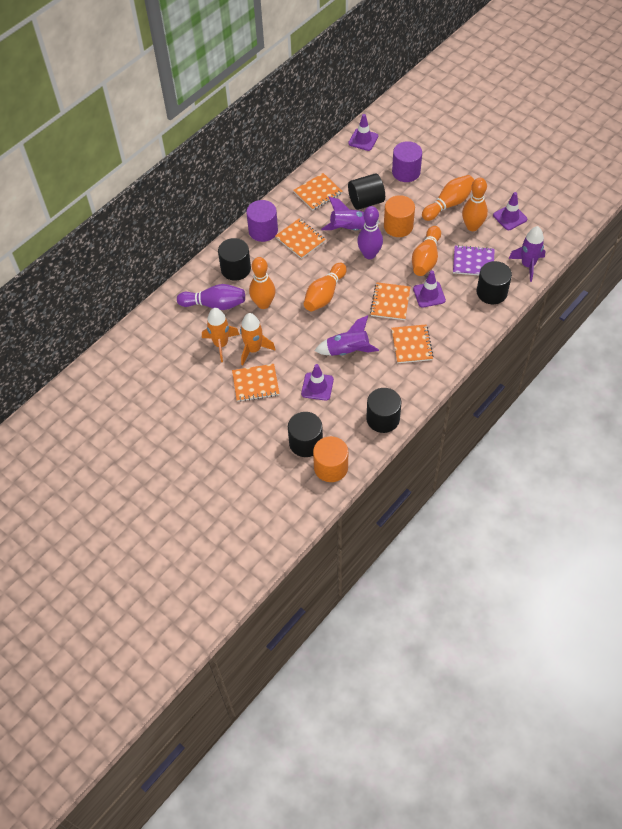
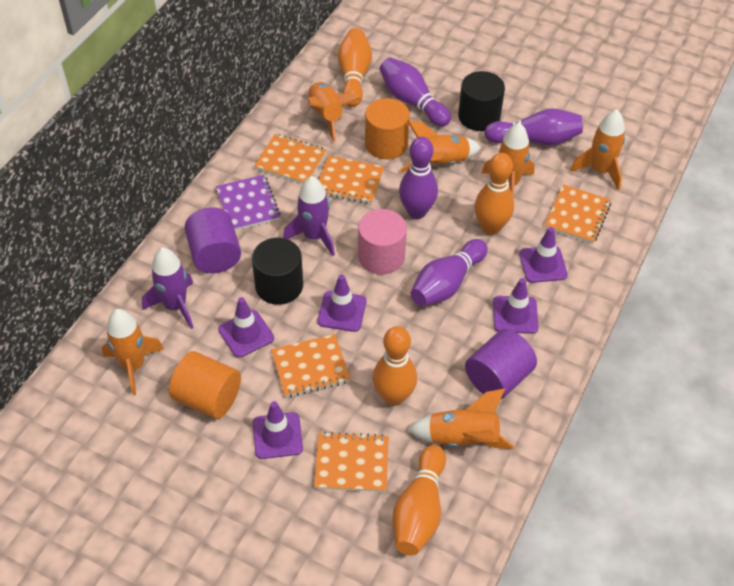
black cylinder: 5 -> 2
orange bowling pin: 5 -> 4
orange rocket: 2 -> 6
pink cylinder: 0 -> 1
purple bowling pin: 2 -> 4
purple rocket: 3 -> 2
purple traffic cone: 4 -> 5

